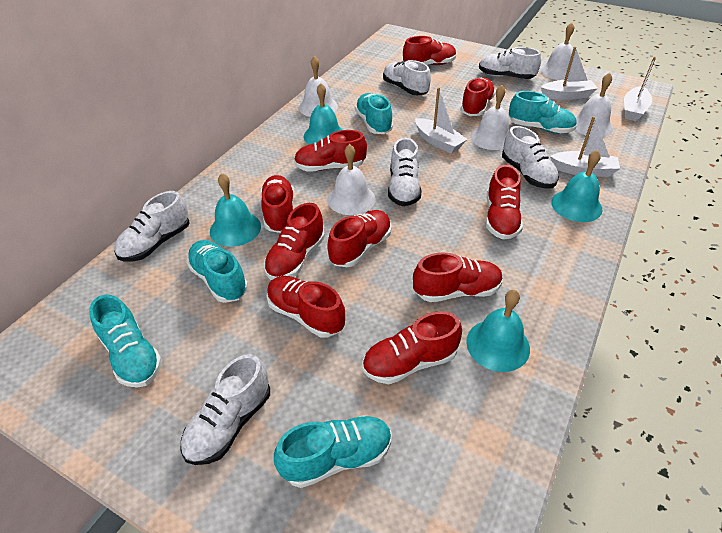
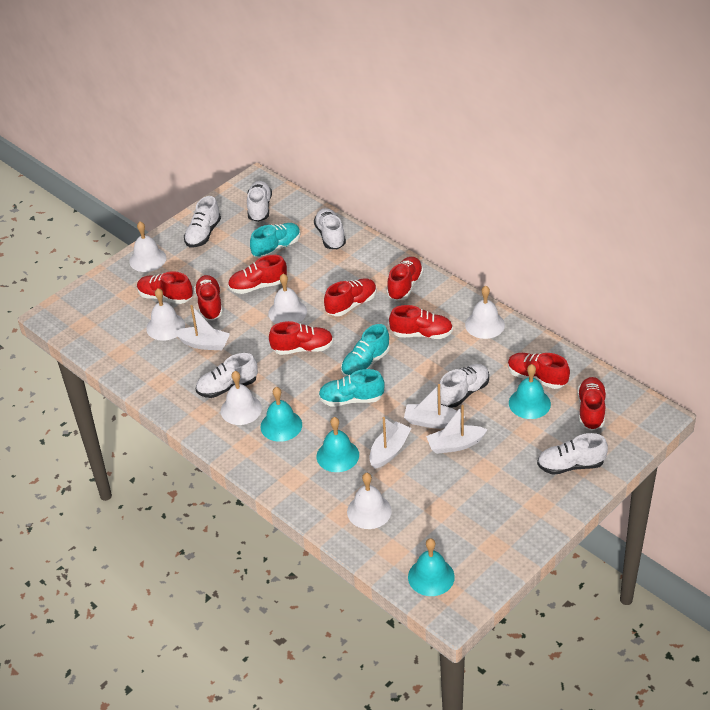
red shoe: 10 -> 9
turquoise shoe: 5 -> 3
white bell: 5 -> 6

